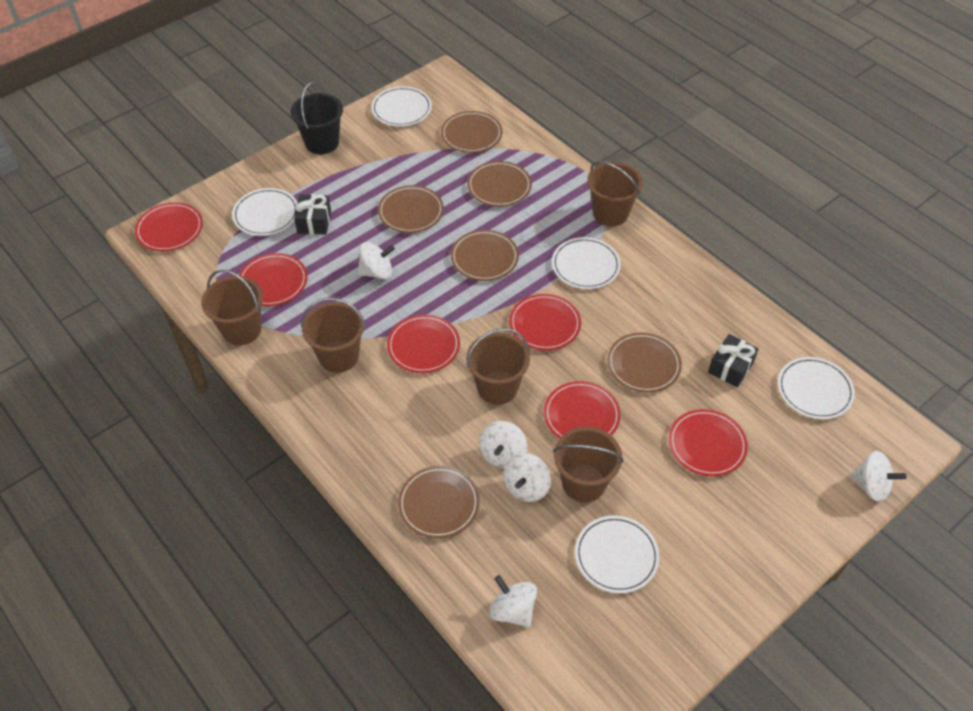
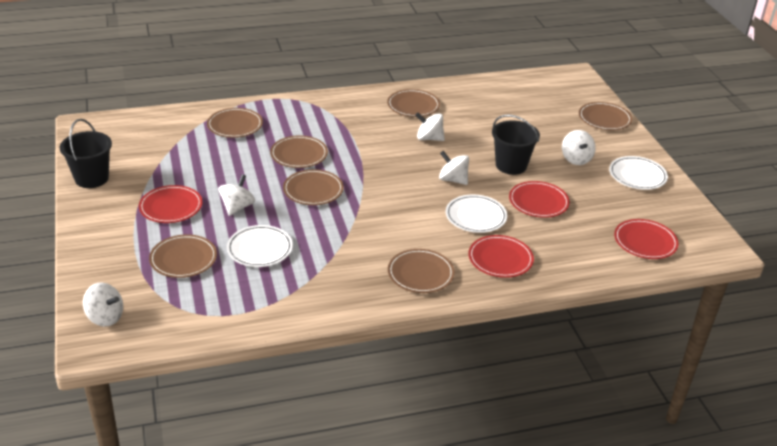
black bucket: 1 -> 2
black gift: 2 -> 0
brown bucket: 5 -> 0
brown plate: 6 -> 7
red plate: 6 -> 4
white plate: 5 -> 3

